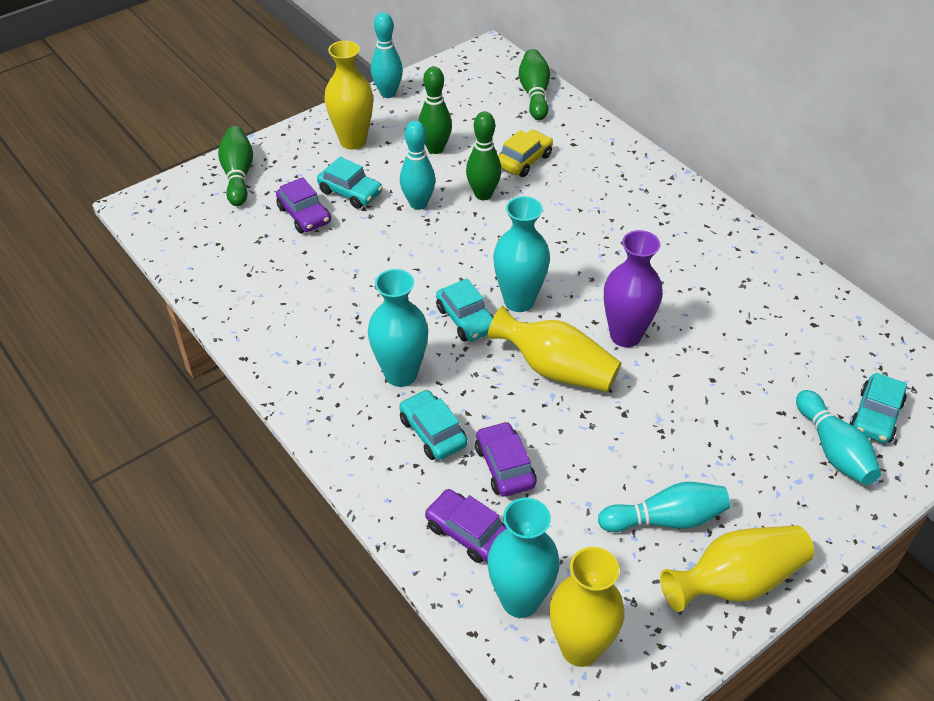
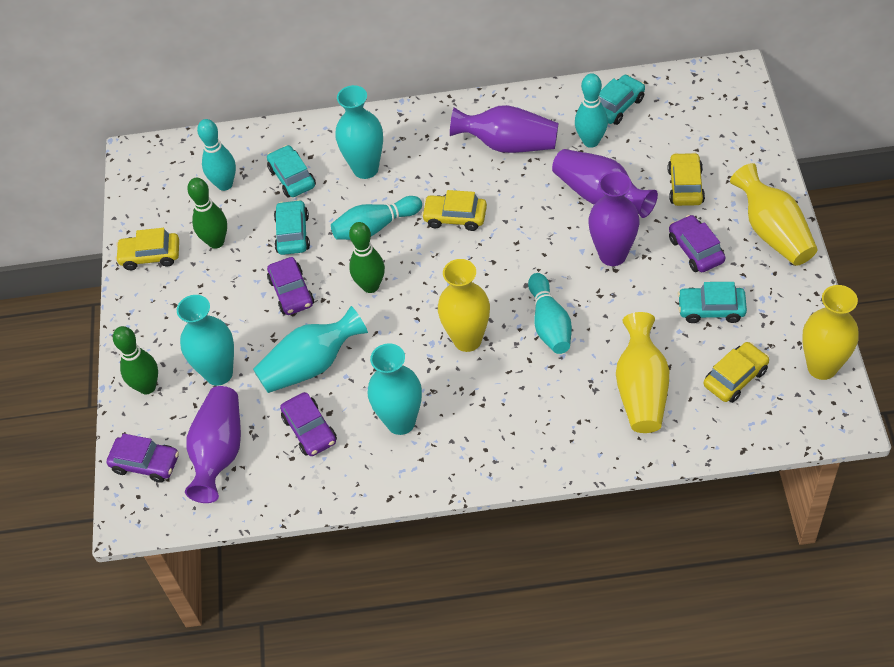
green bowling pin: 4 -> 3
purple car: 3 -> 4
purple vase: 1 -> 4
turquoise vase: 3 -> 4
yellow car: 1 -> 4

